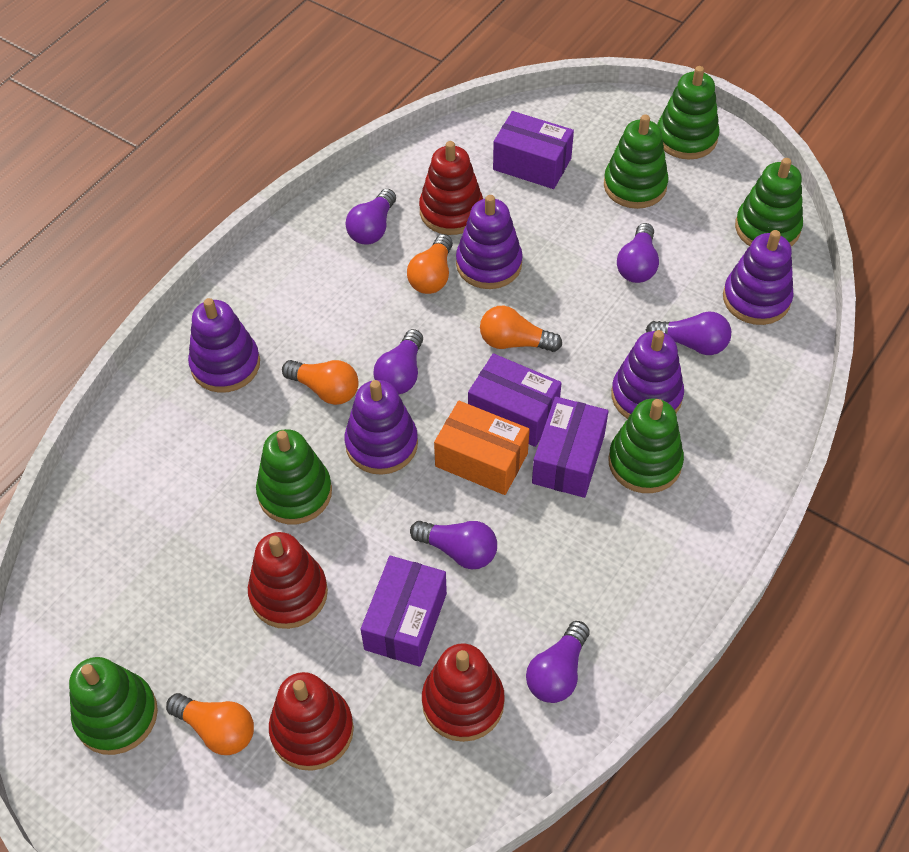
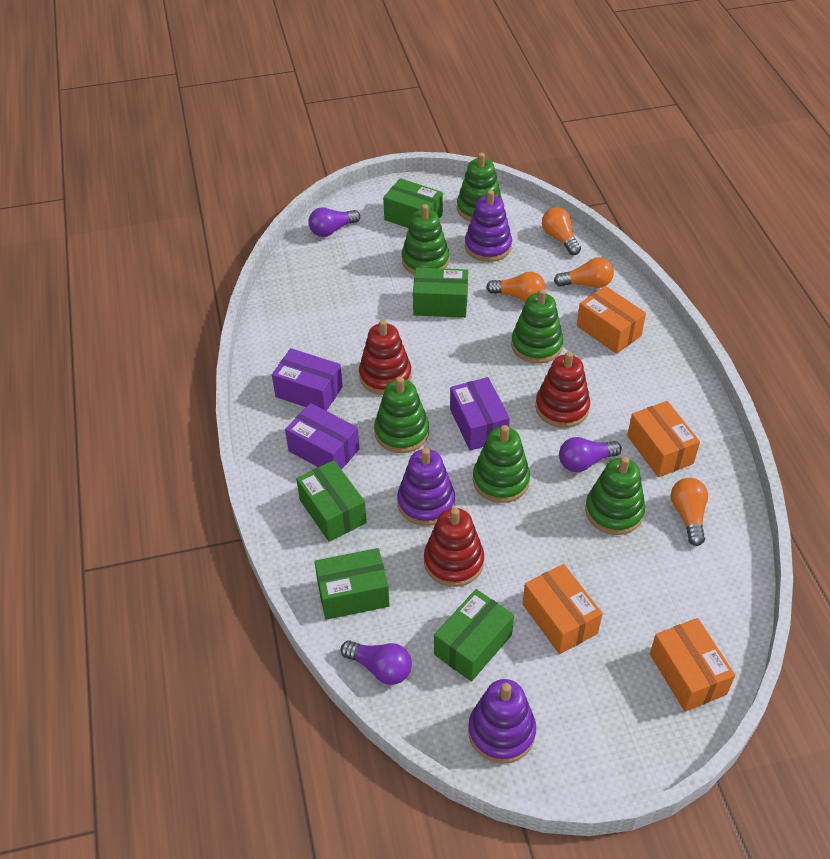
green box: 0 -> 5
orange box: 1 -> 4
purple box: 4 -> 3
purple light bulb: 6 -> 3
purple stacking toy: 5 -> 3
red stacking toy: 4 -> 3

